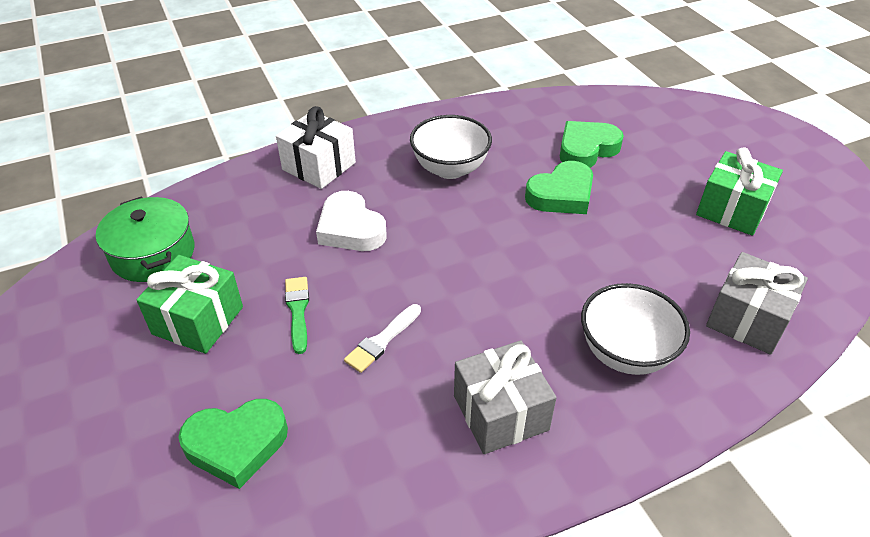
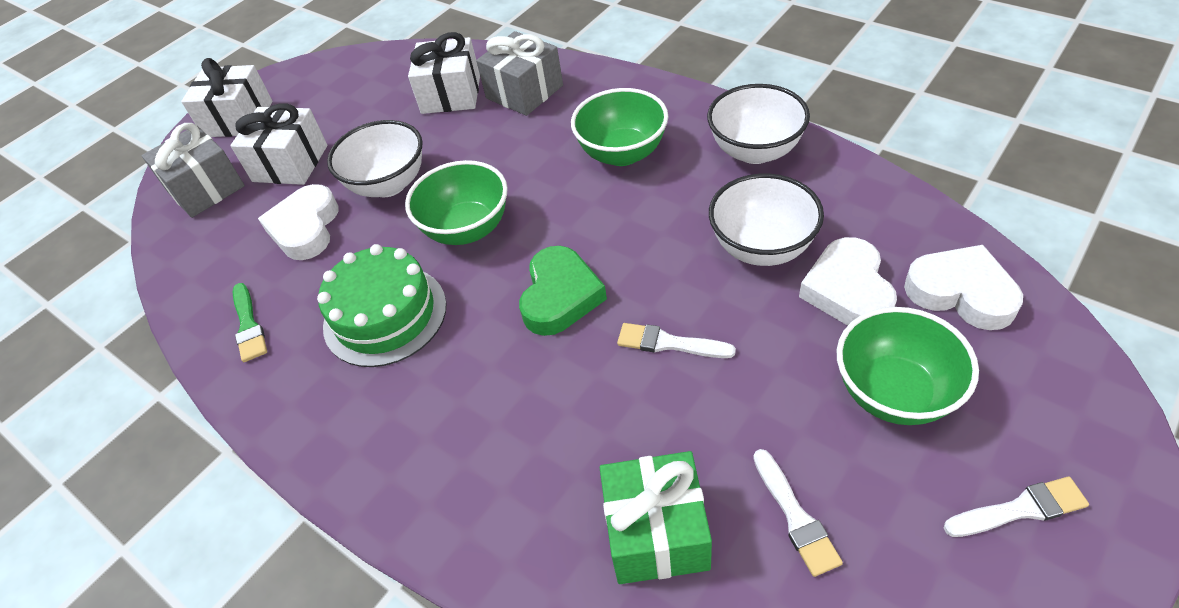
green bowl: 0 -> 3
green cake: 0 -> 1
green gift: 2 -> 1
green heart: 3 -> 1
green pot: 1 -> 0
white bowl: 2 -> 3
white brush: 1 -> 3
white gift: 1 -> 3
white heart: 1 -> 3

